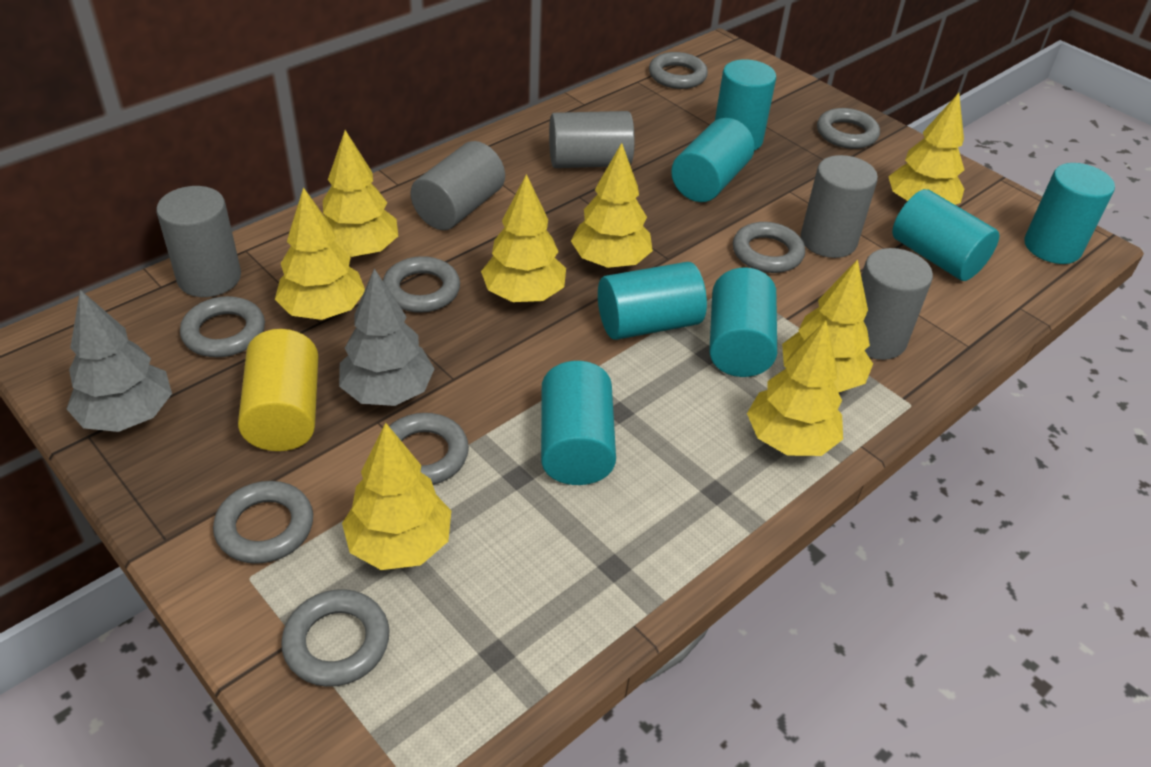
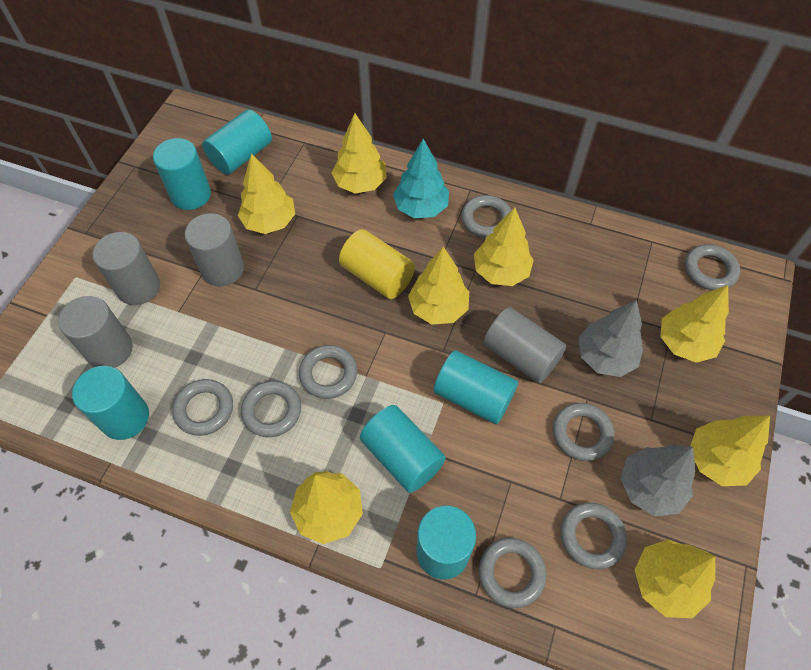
grey cylinder: 5 -> 4
turquoise cylinder: 7 -> 6
turquoise tree: 0 -> 1

